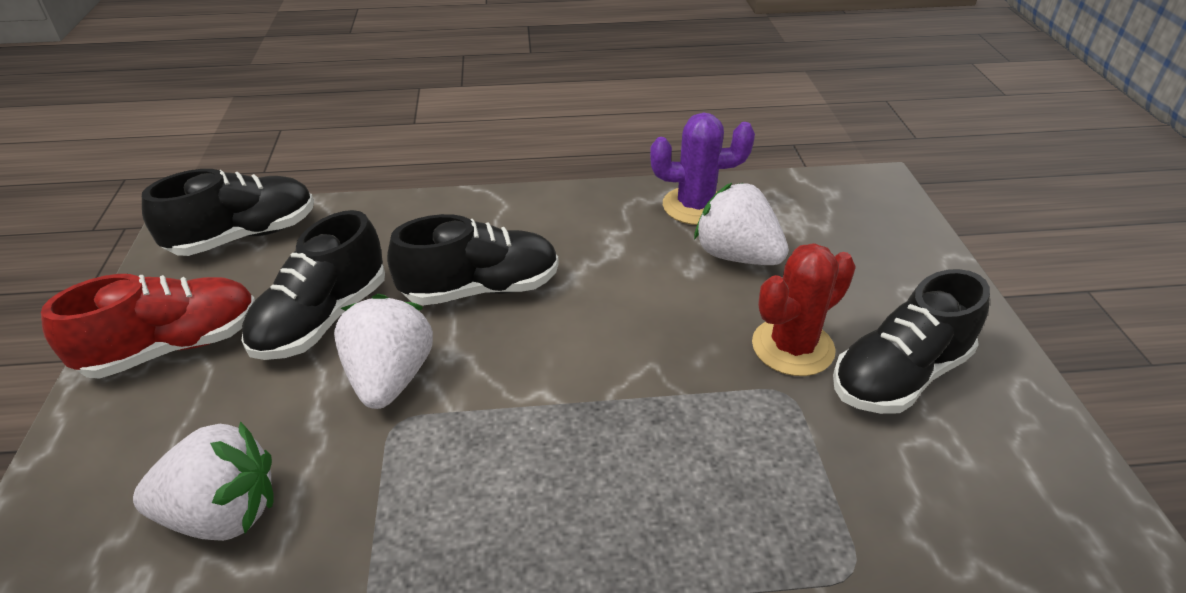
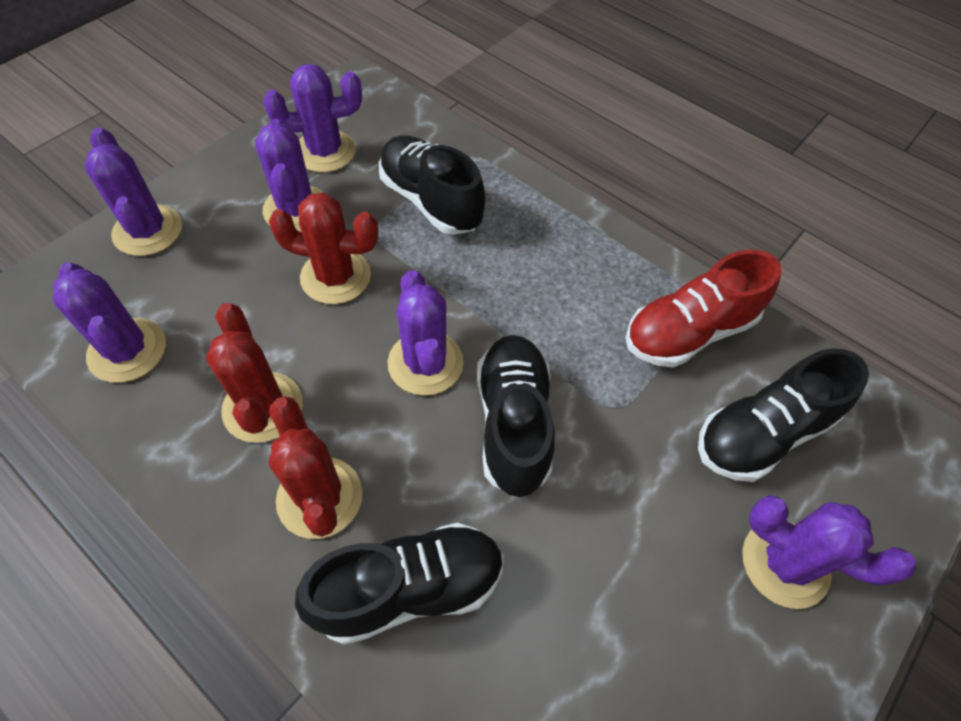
purple cactus: 1 -> 6
red cactus: 1 -> 3
white strawberry: 3 -> 0

